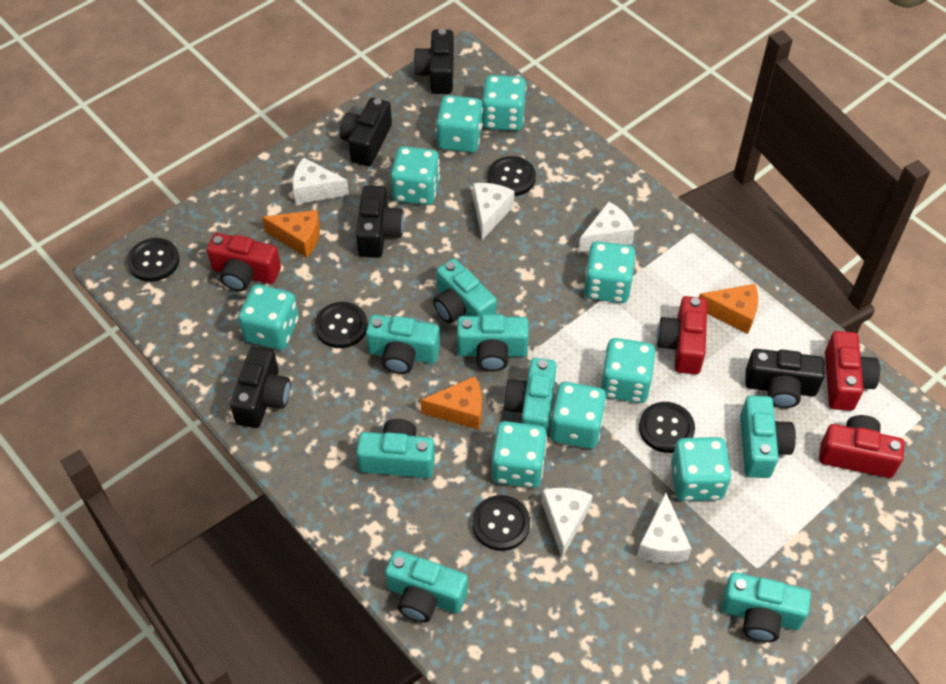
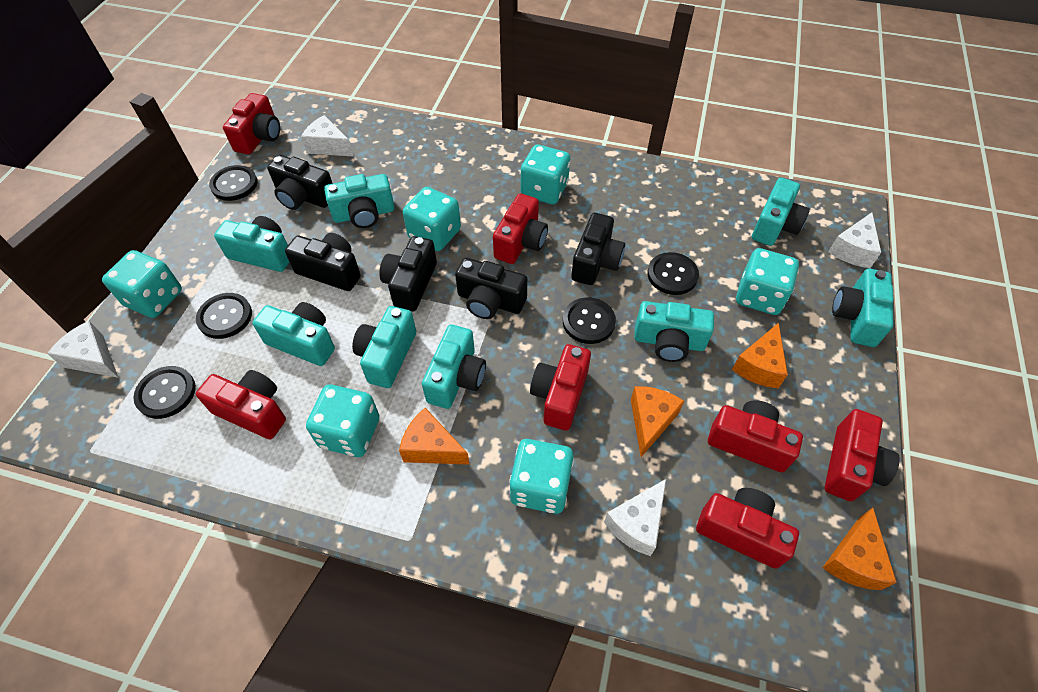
orange cheese: 3 -> 4
red camera: 4 -> 7
turquoise dice: 9 -> 6
white cheese: 5 -> 4

